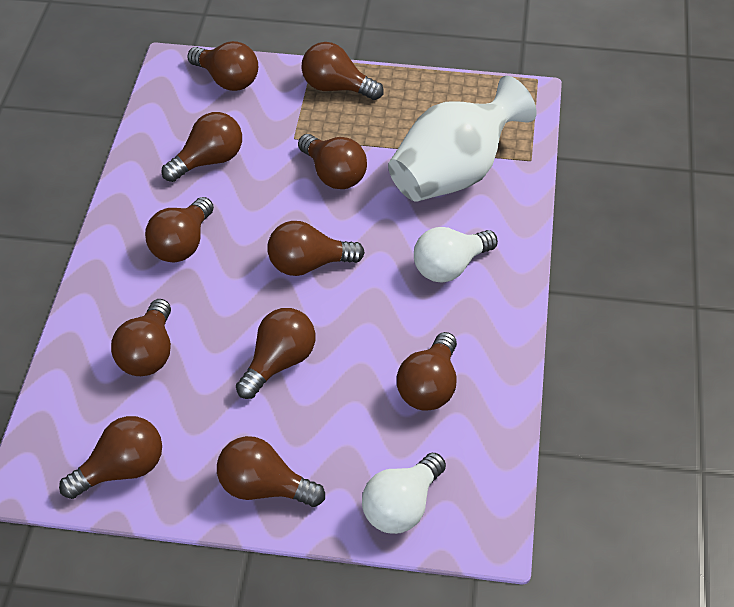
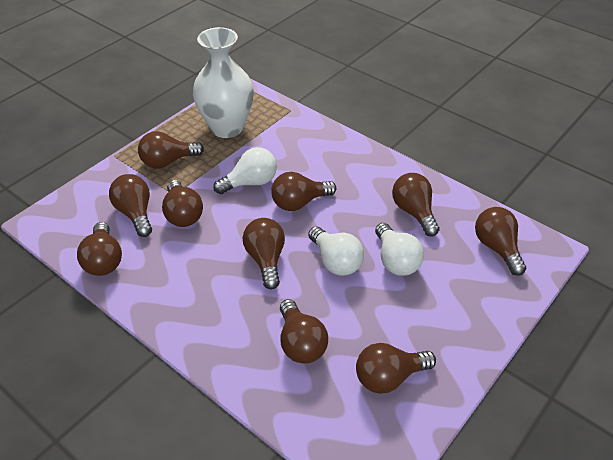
brown light bulb: 11 -> 10
white light bulb: 2 -> 3

